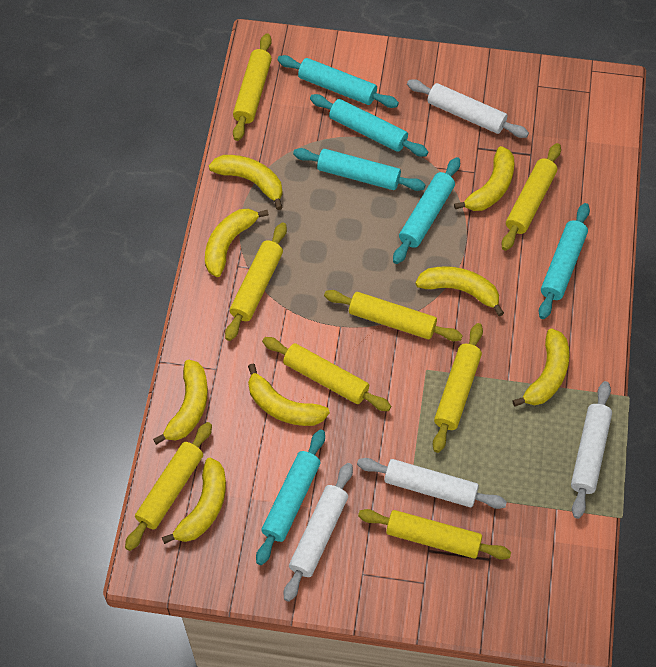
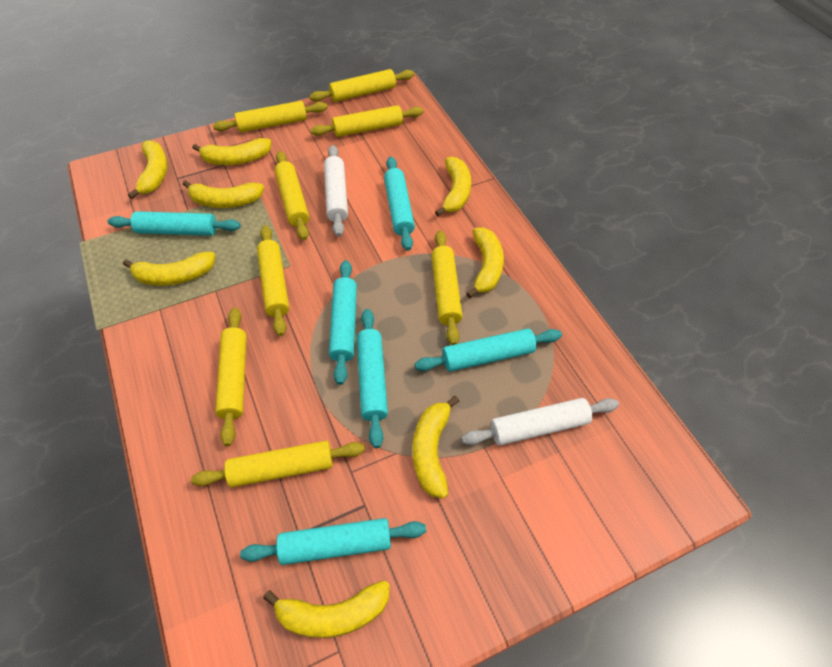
white rolling pin: 4 -> 2

